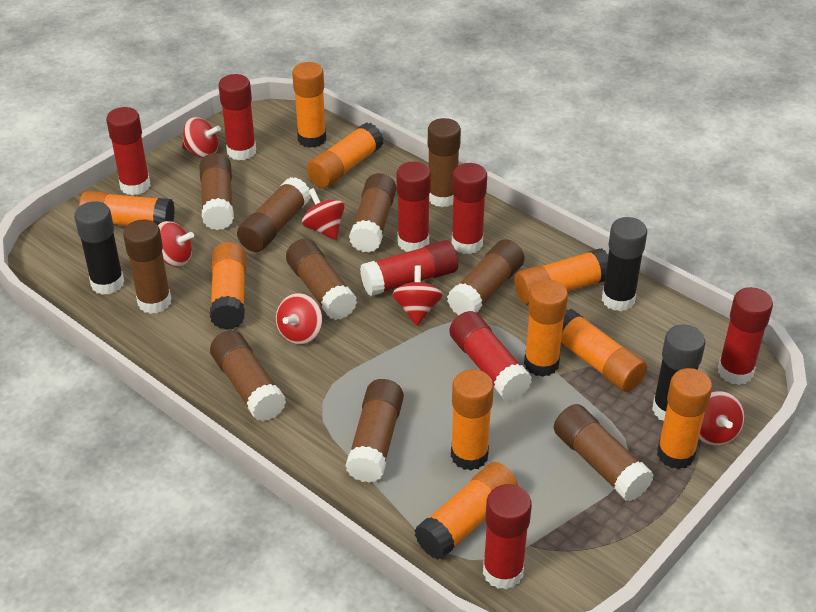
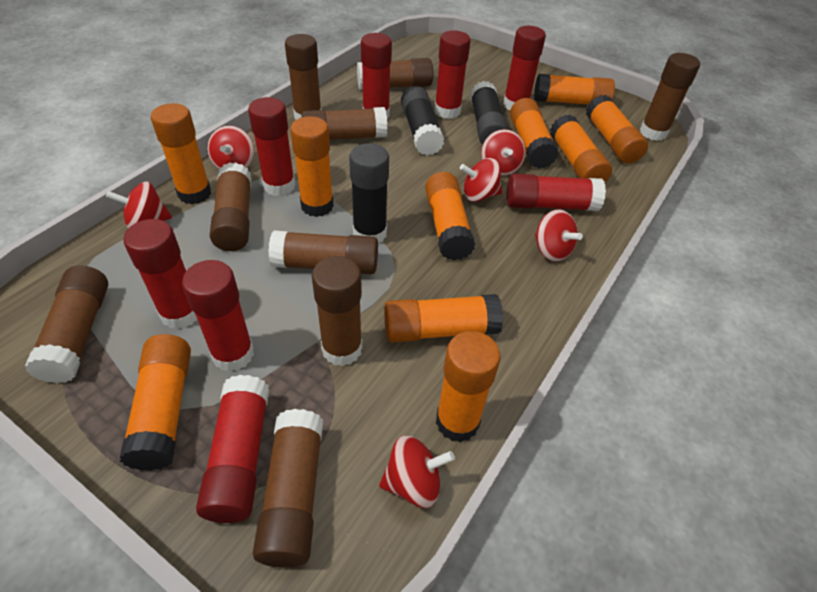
brown glue stick: 10 -> 9

